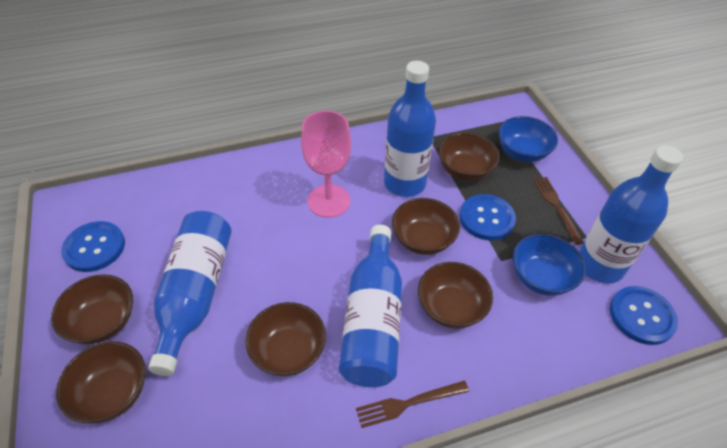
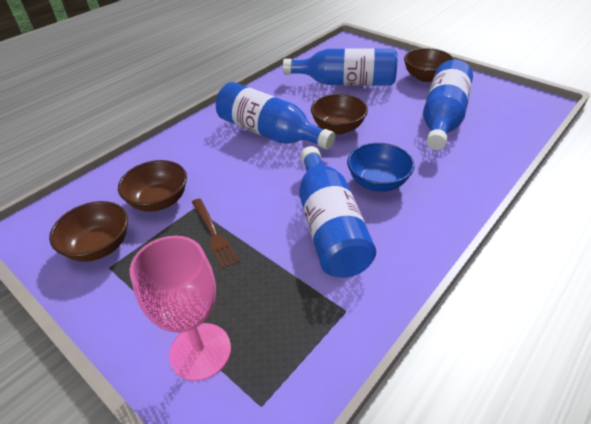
blue bowl: 2 -> 1
blue button: 3 -> 0
brown bowl: 6 -> 4
brown fork: 2 -> 1

